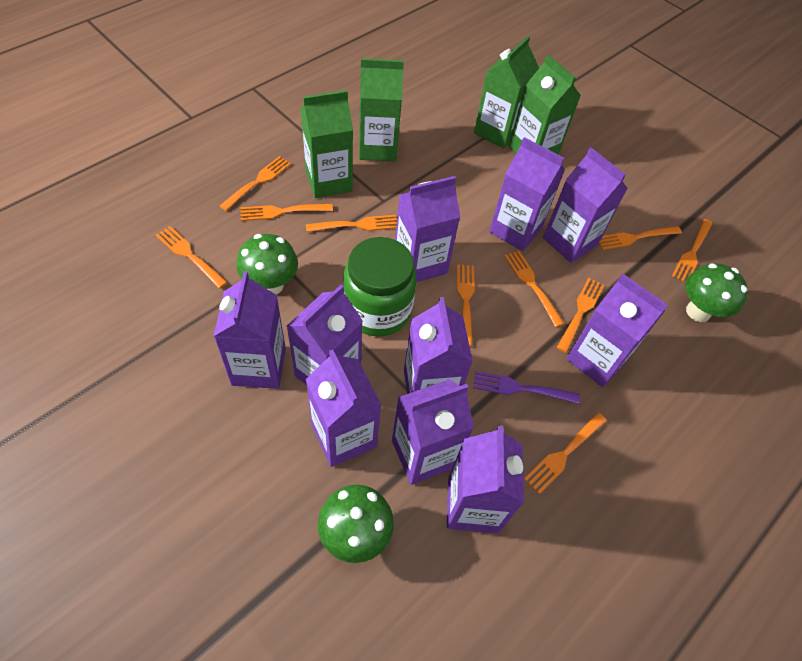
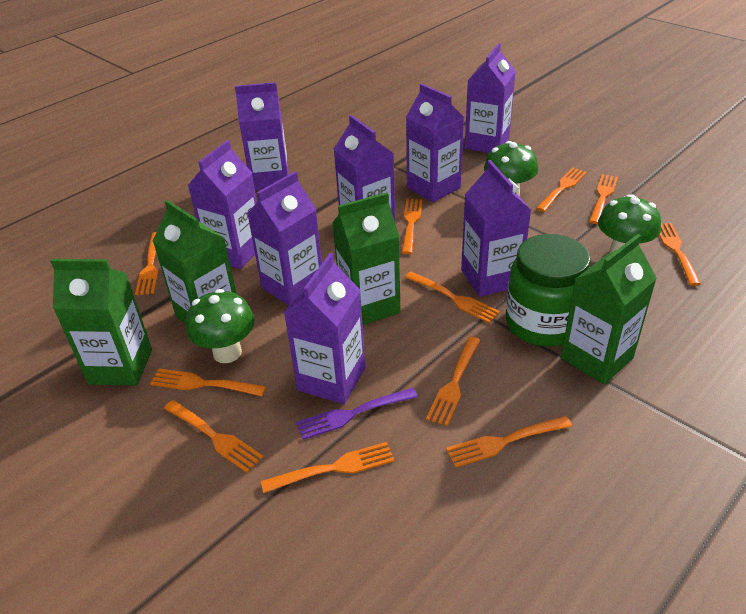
orange fork: 10 -> 11
purple carton: 10 -> 8

